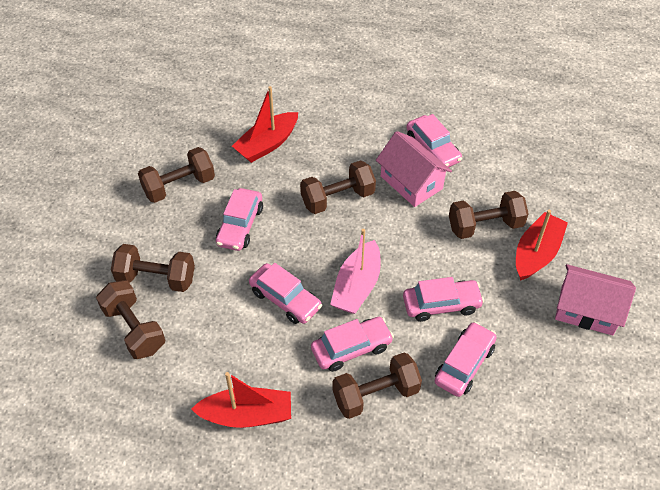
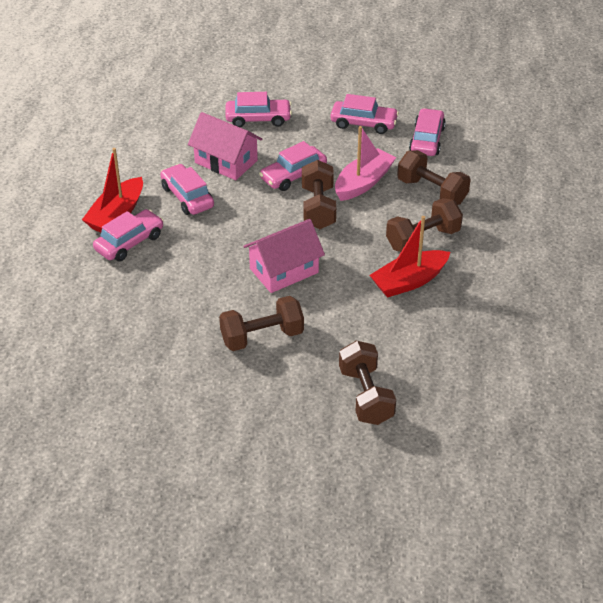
brown dumbbell: 6 -> 5
red boat: 3 -> 2

